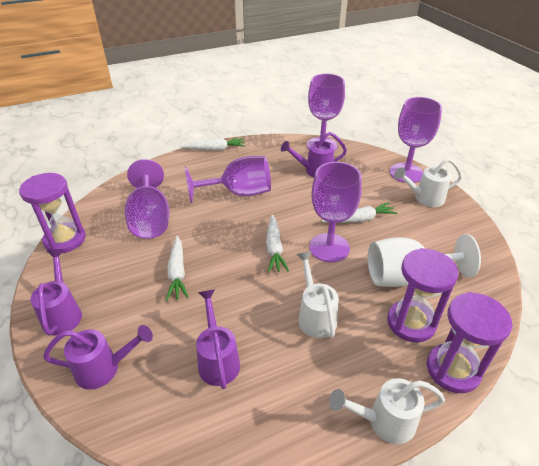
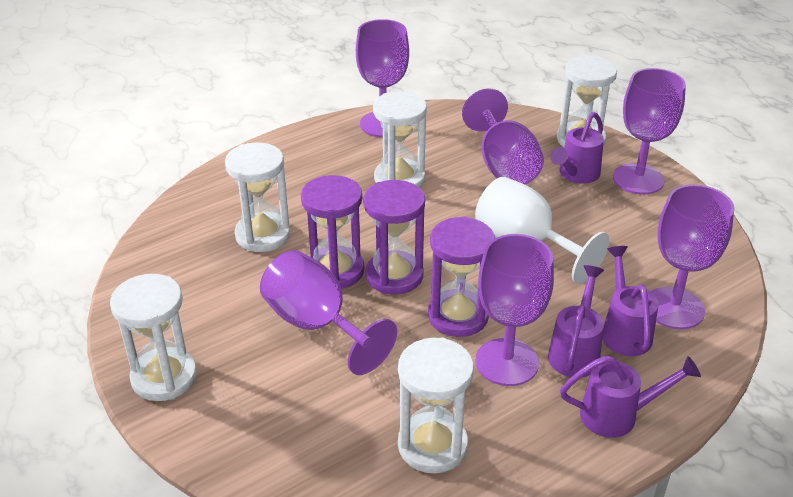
purple goblet: 5 -> 6
white carrot: 4 -> 0
white hourglass: 0 -> 5
white watering can: 3 -> 0

